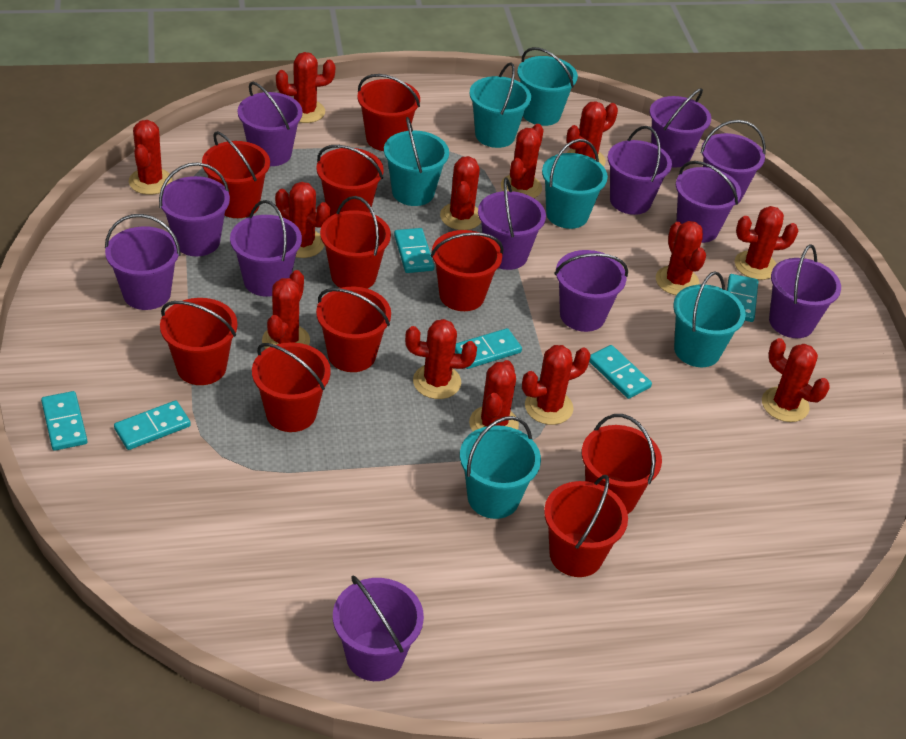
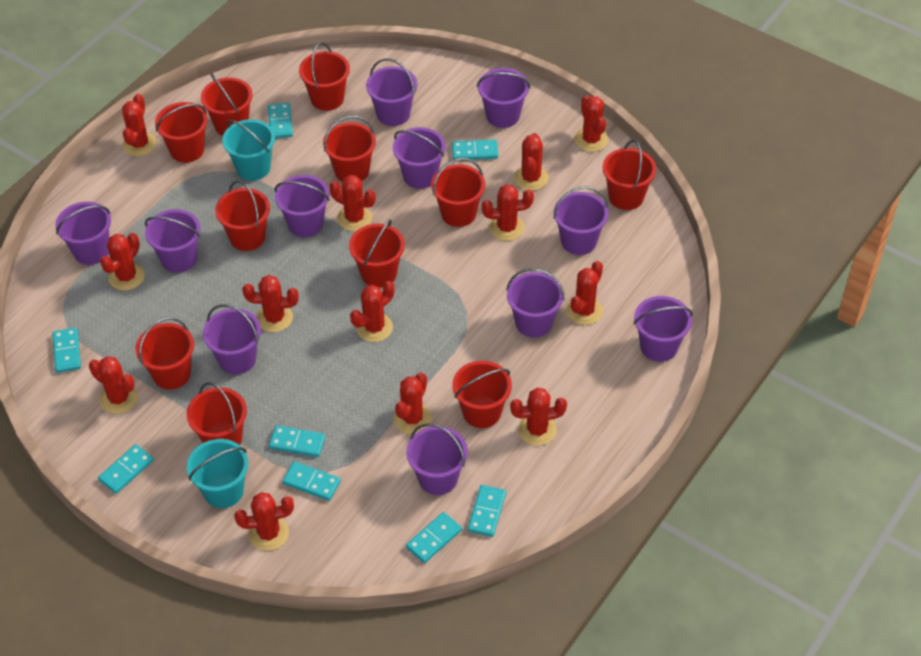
purple bucket: 12 -> 11
red bucket: 10 -> 11
turquoise bucket: 6 -> 2
turquoise domino: 6 -> 8

